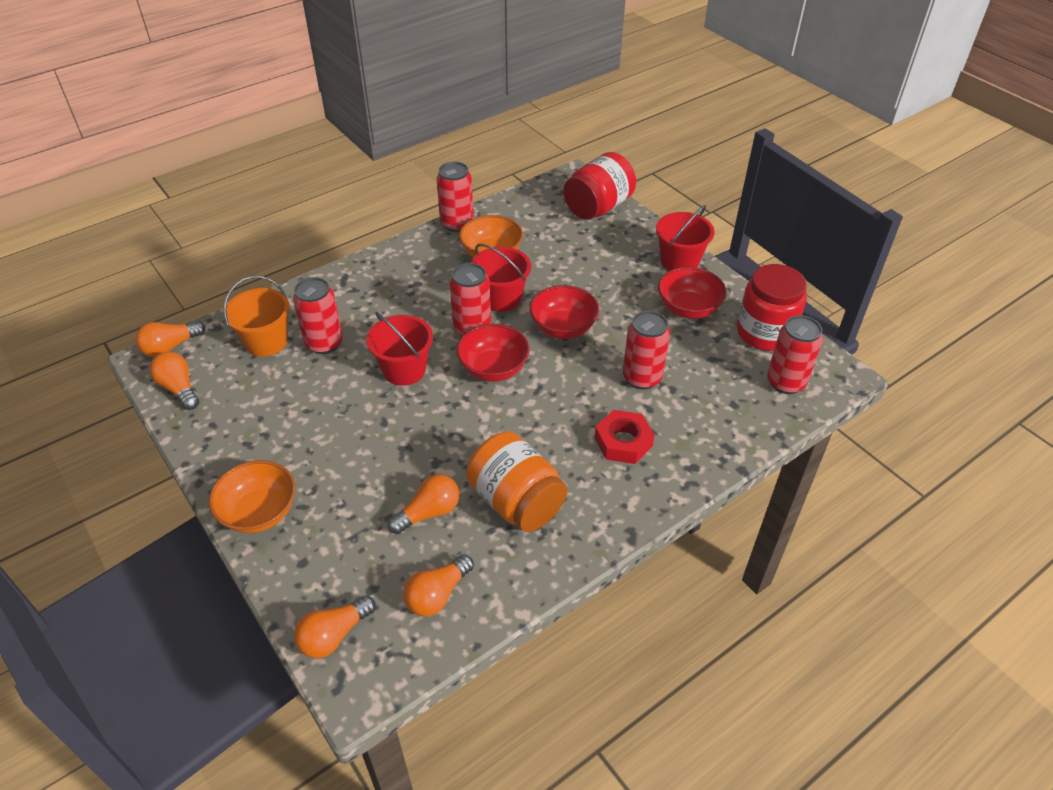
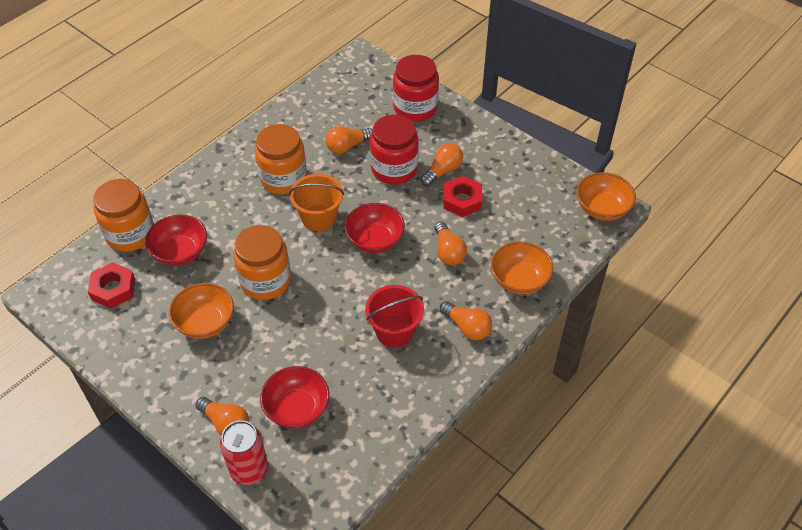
orange bowl: 2 -> 3
orange jar: 1 -> 3
red bucket: 3 -> 1
red can: 5 -> 1
red nut: 1 -> 2

